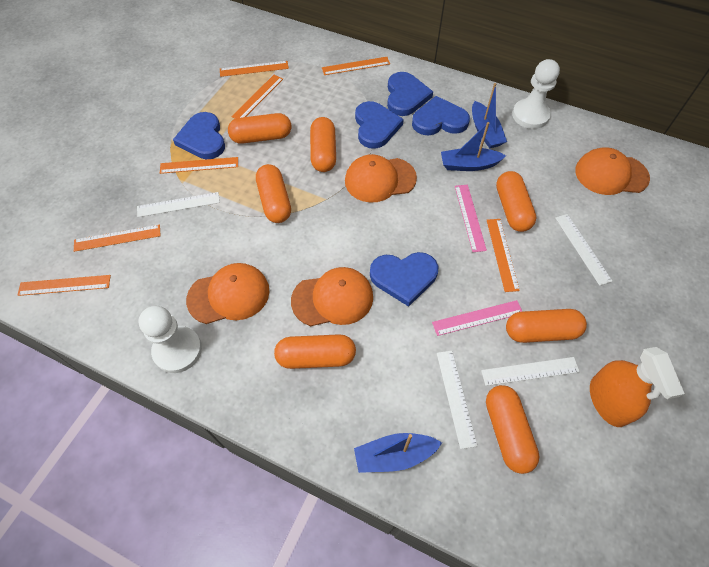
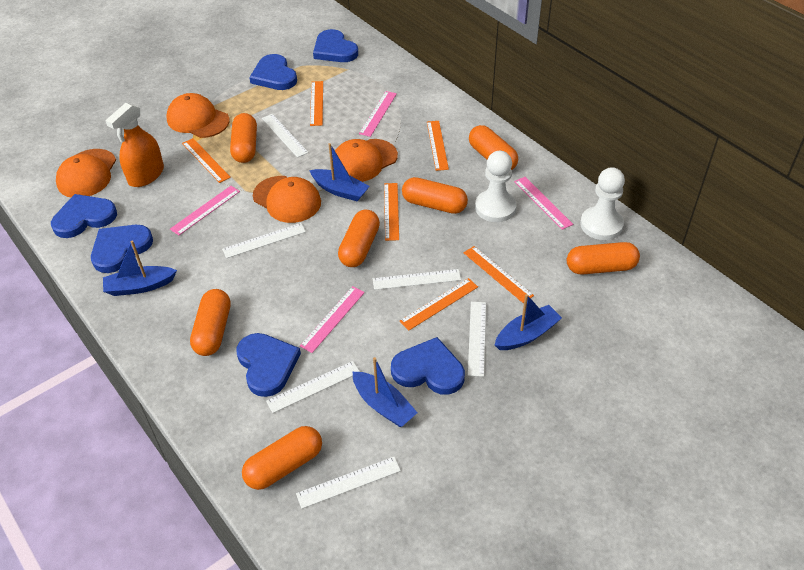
blue boat: 3 -> 4
blue heart: 5 -> 6
orange ruler: 7 -> 6
pink ruler: 2 -> 4
white ruler: 4 -> 6

